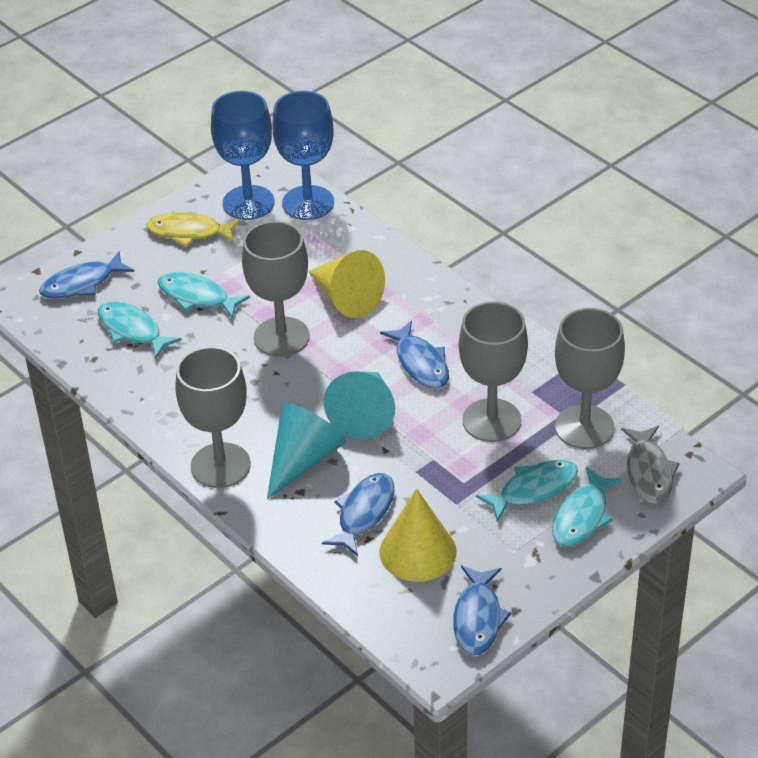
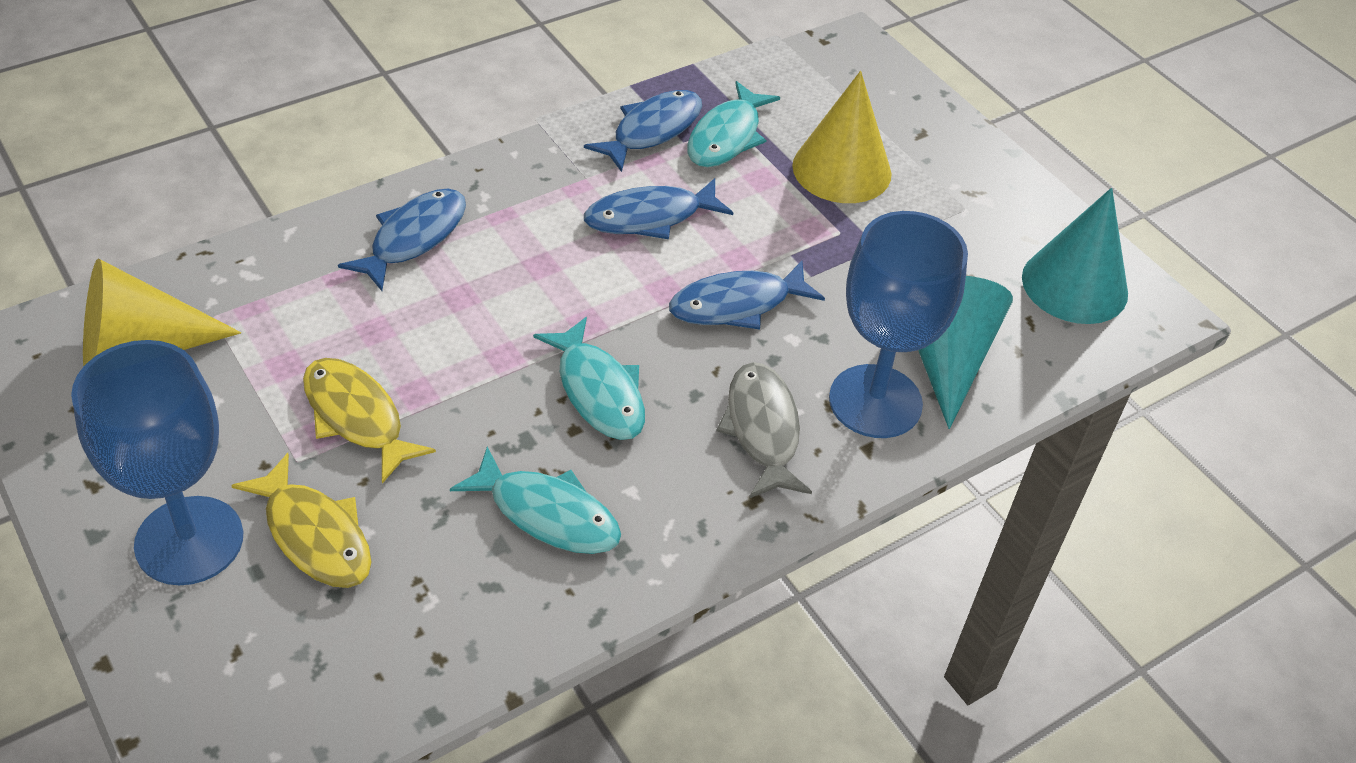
grey goblet: 4 -> 0
turquoise fish: 4 -> 3
yellow fish: 1 -> 2

